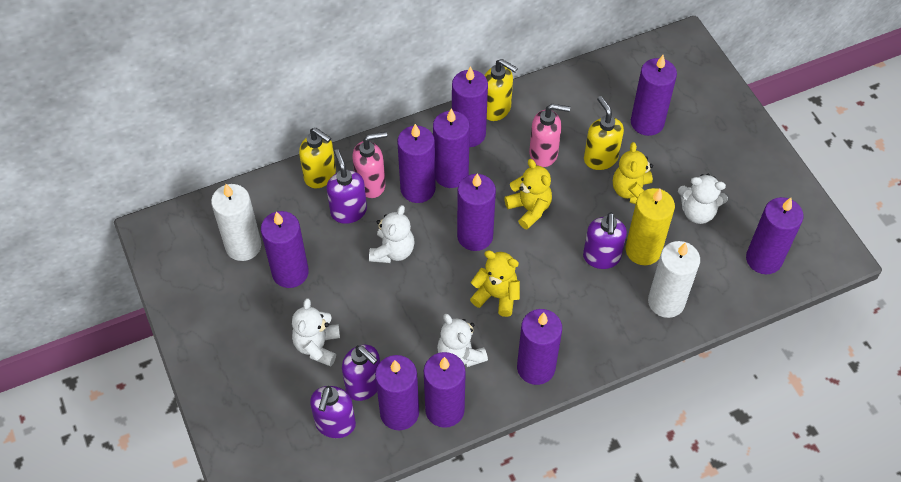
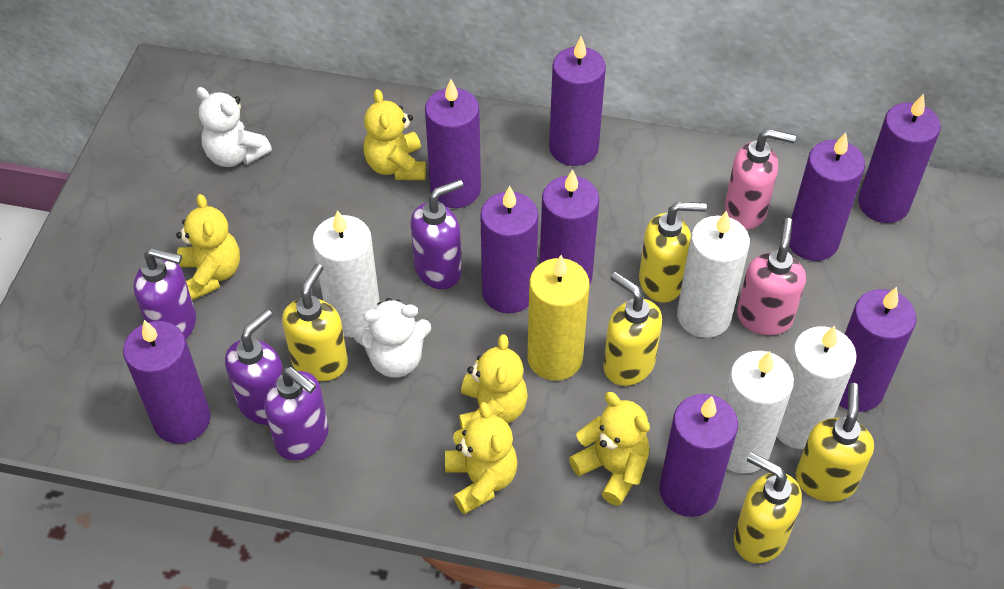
purple candle: 10 -> 9
white candle: 2 -> 4
white teddy bear: 4 -> 2
yellow soap dispenser: 3 -> 5
yellow teddy bear: 3 -> 5

